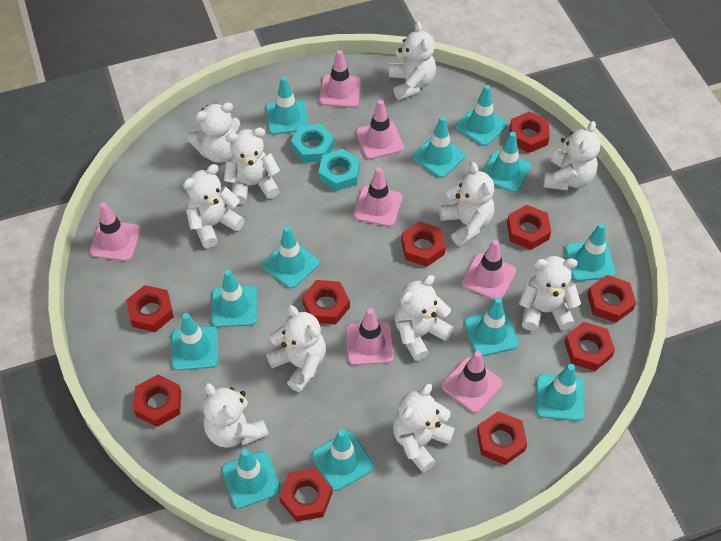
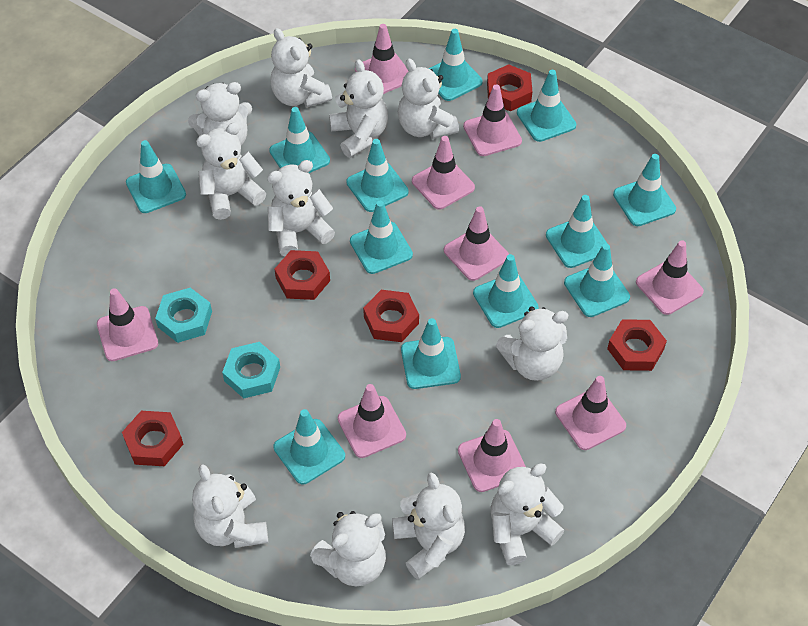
pink traffic cone: 7 -> 9
red nut: 10 -> 5

